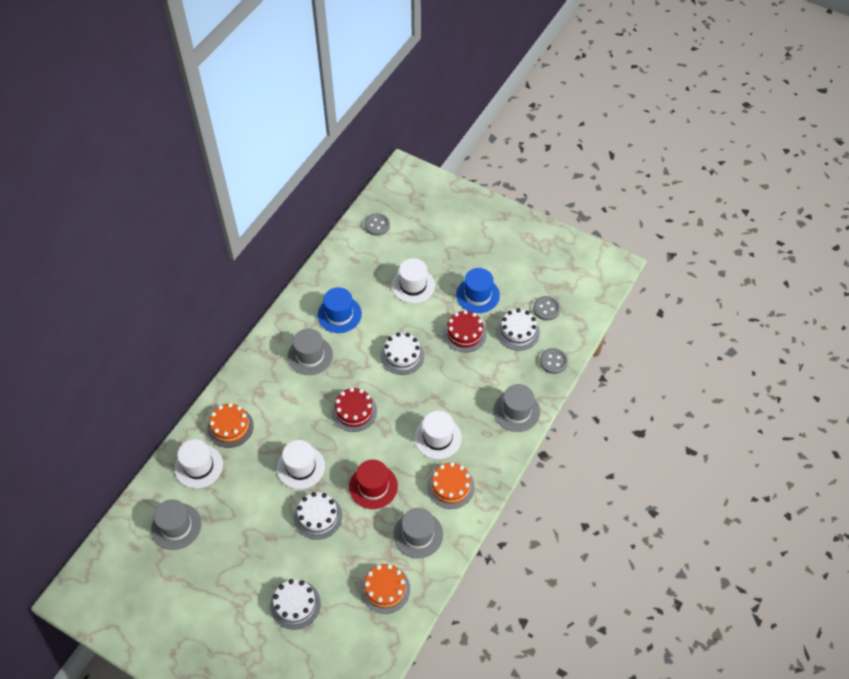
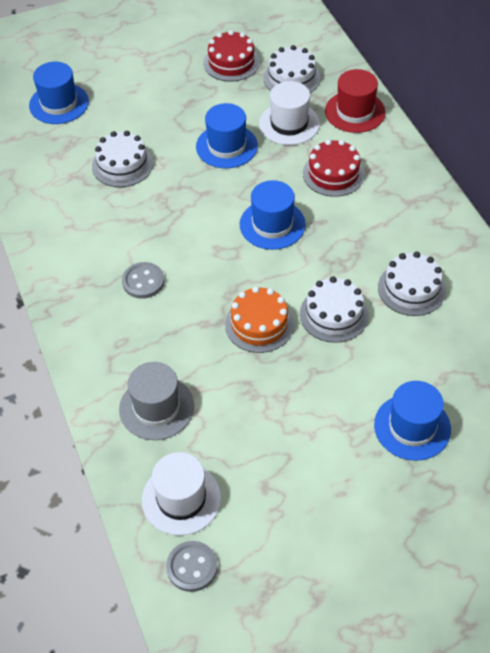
blue hat: 2 -> 4
grey button: 3 -> 2
grey hat: 4 -> 1
orange cake: 3 -> 1
white hat: 4 -> 2

